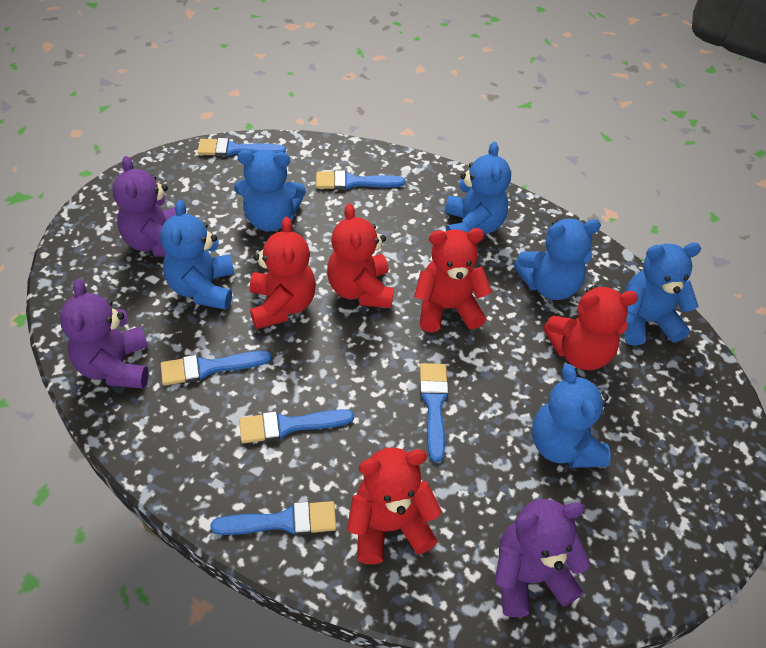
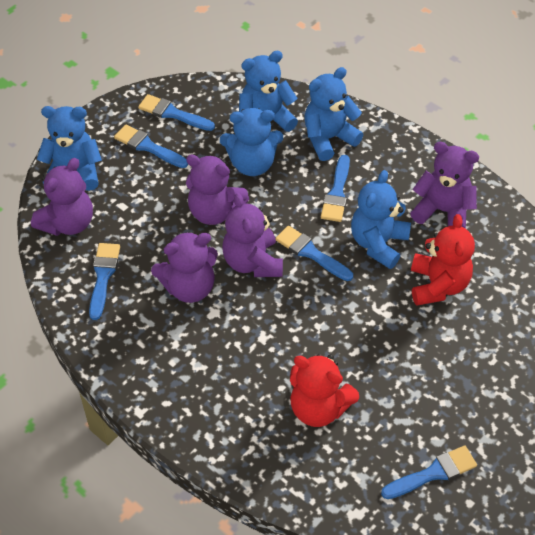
blue teddy bear: 6 -> 5
purple teddy bear: 3 -> 5
red teddy bear: 5 -> 2

